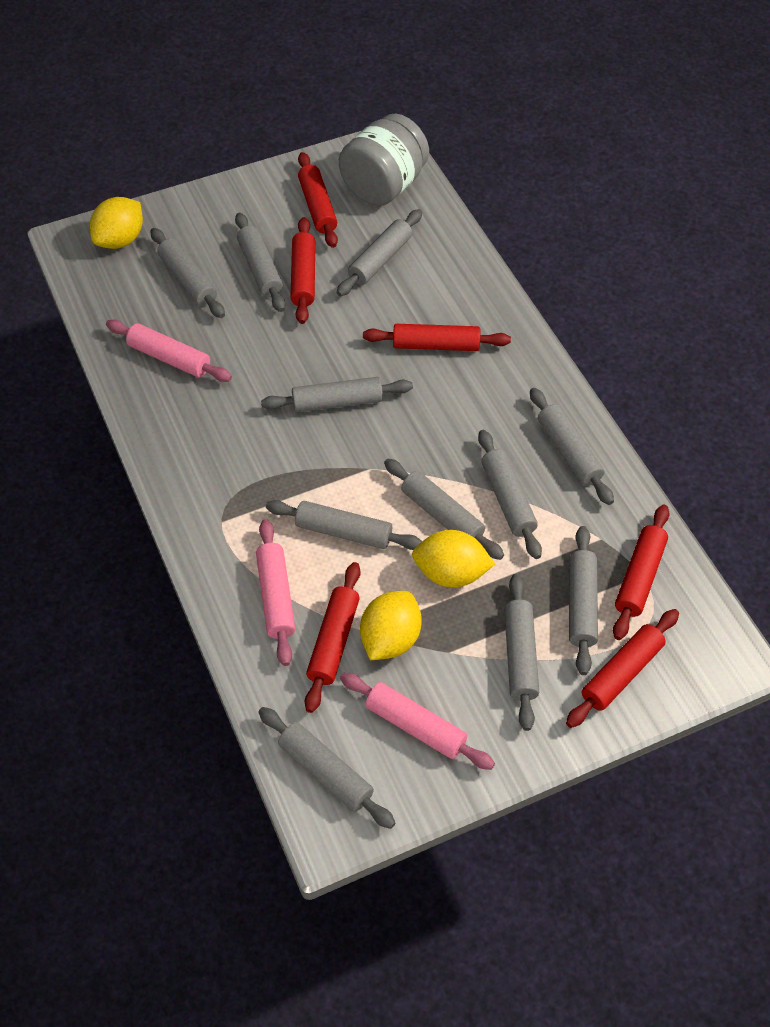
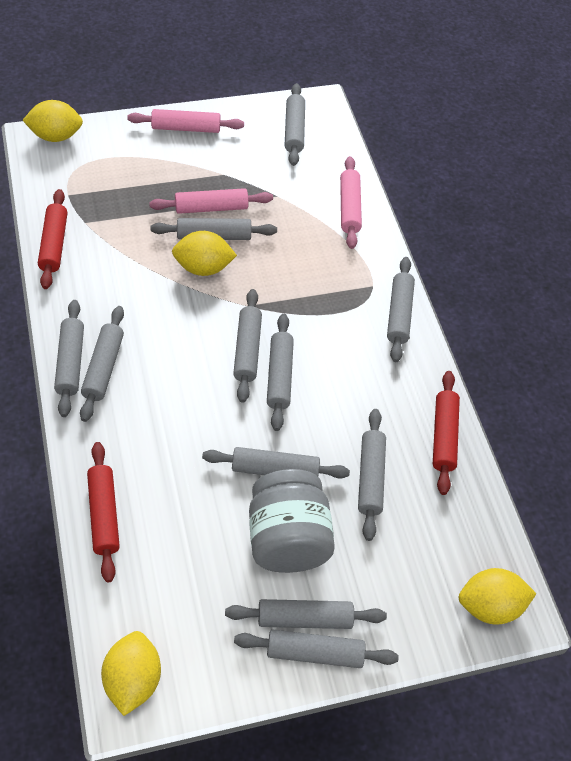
red rolling pin: 6 -> 3
yellow lemon: 3 -> 4

